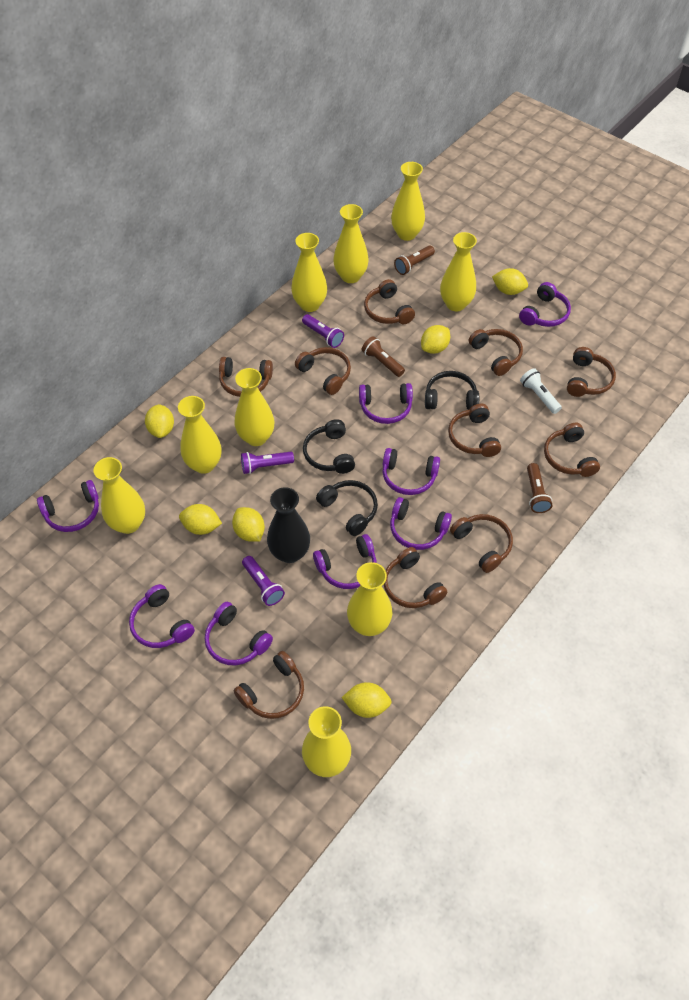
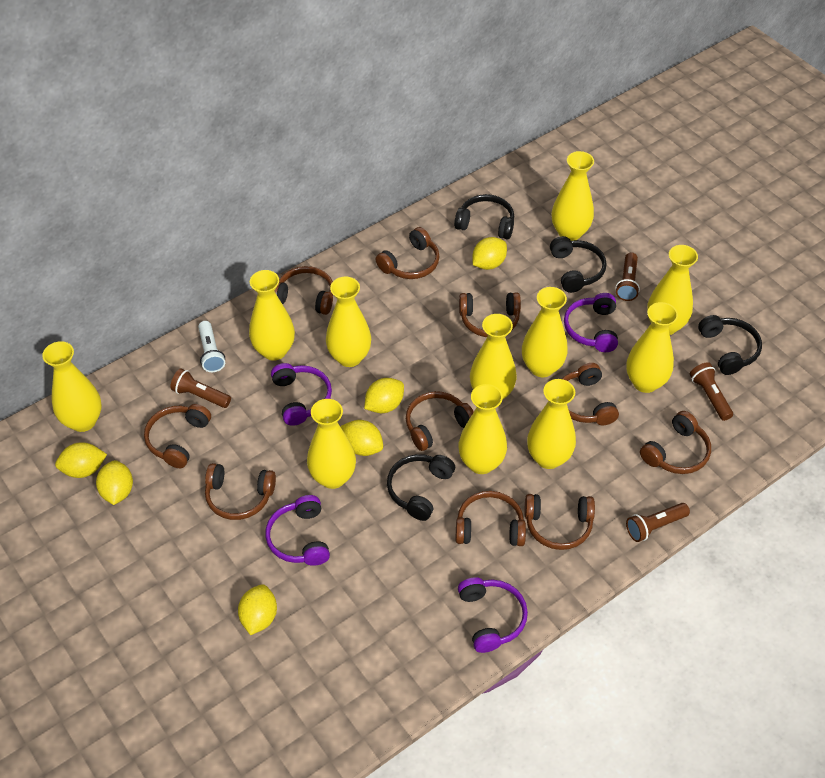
black headphones: 3 -> 4
black vase: 1 -> 0
brown flashlight: 3 -> 4
purple flashlight: 3 -> 0
purple headphones: 8 -> 4
yellow vase: 9 -> 11

